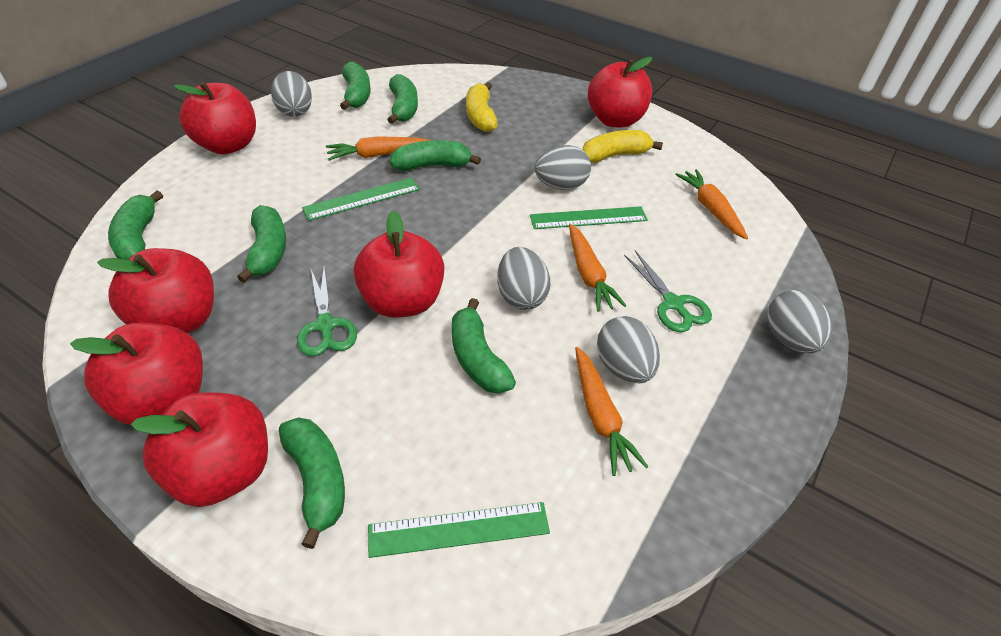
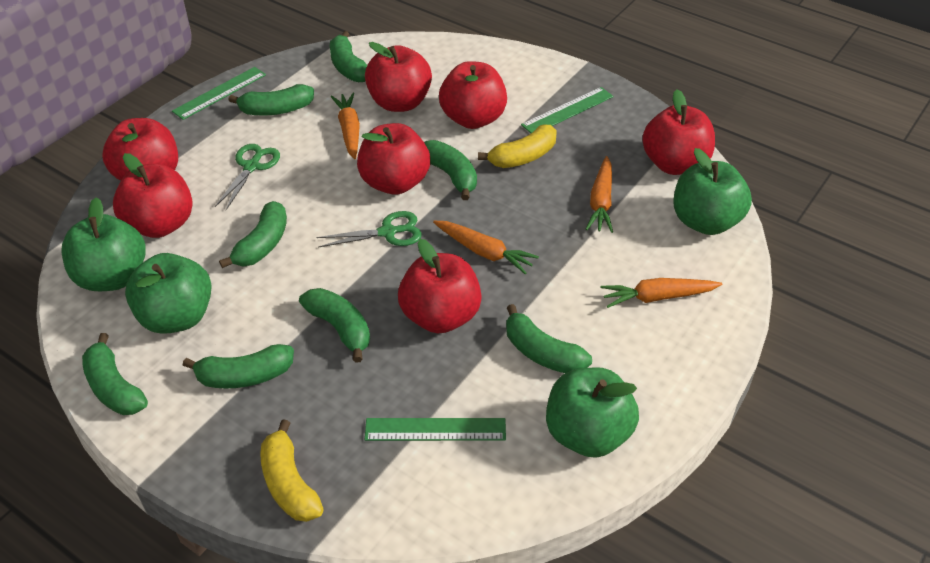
green apple: 0 -> 4
green banana: 7 -> 8
grey egg: 5 -> 0
red apple: 6 -> 7

